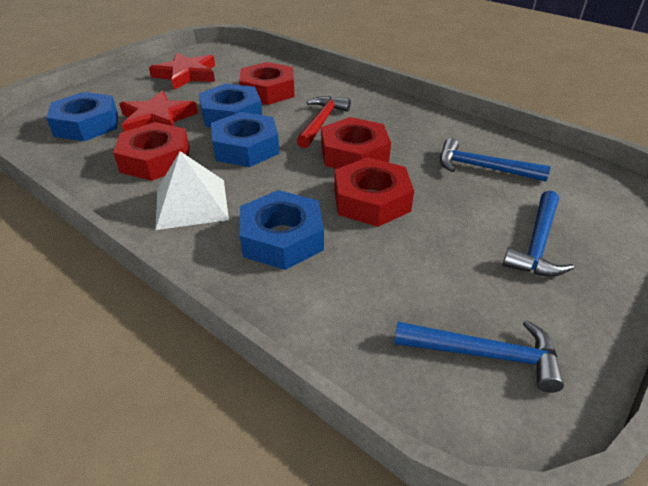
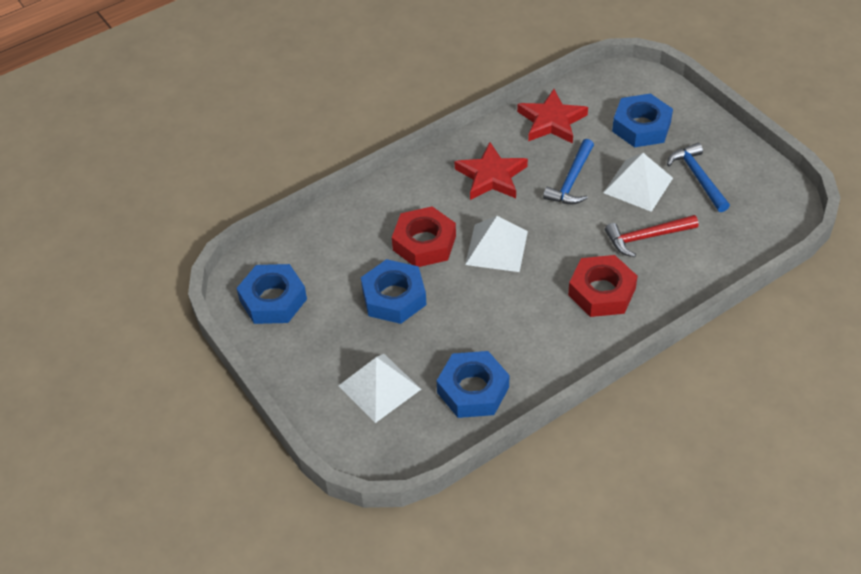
blue hammer: 3 -> 2
red nut: 4 -> 2
white pyramid: 1 -> 3

